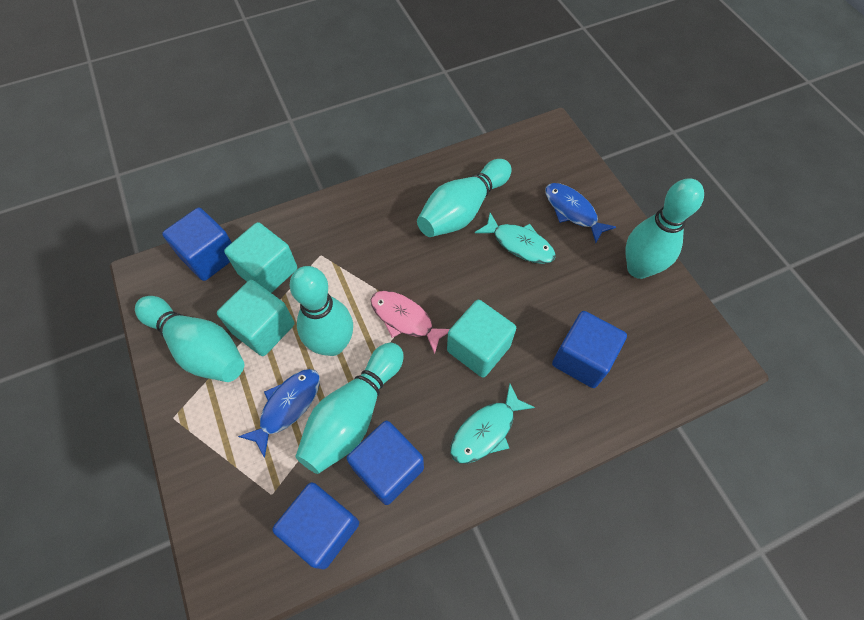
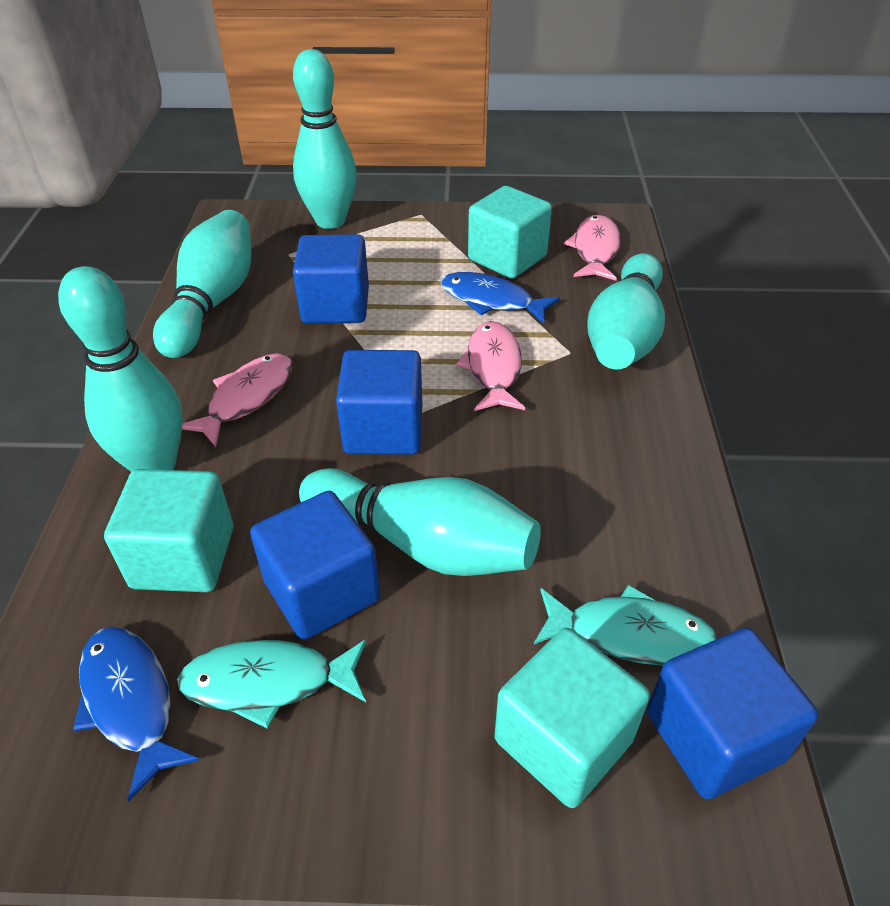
pink fish: 1 -> 3

